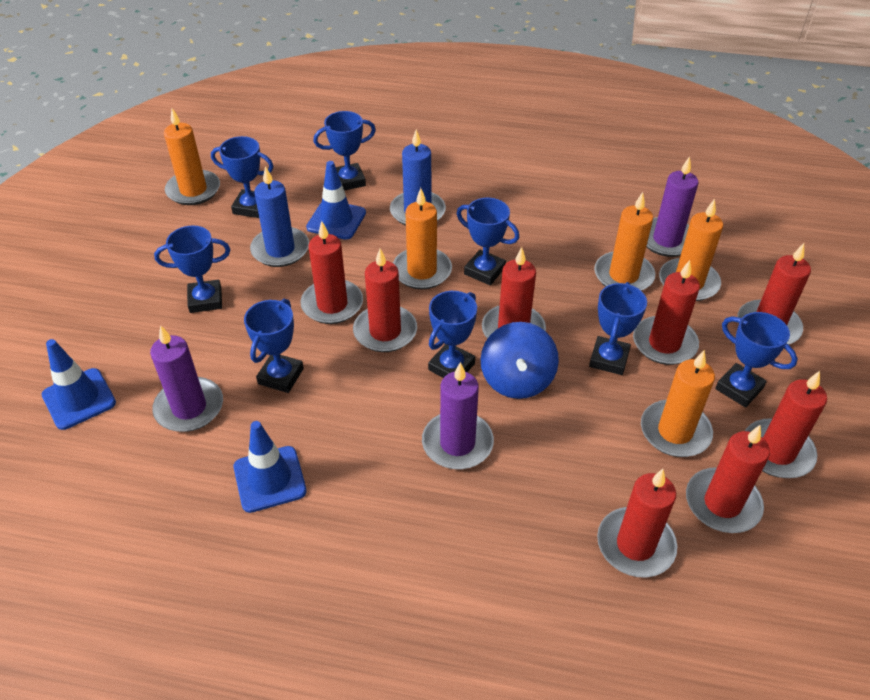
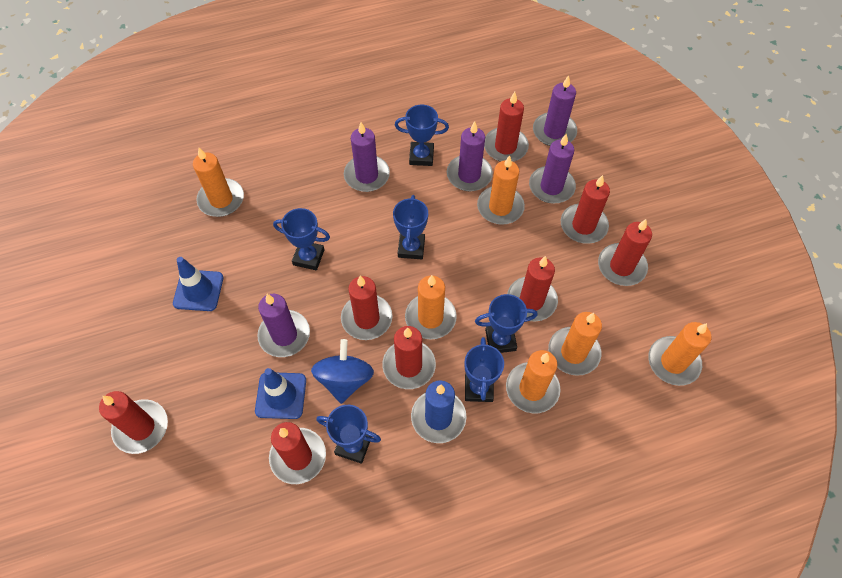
blue candle: 2 -> 1
blue traffic cone: 3 -> 2
blue trophy: 8 -> 6
orange candle: 5 -> 6
purple candle: 3 -> 5

